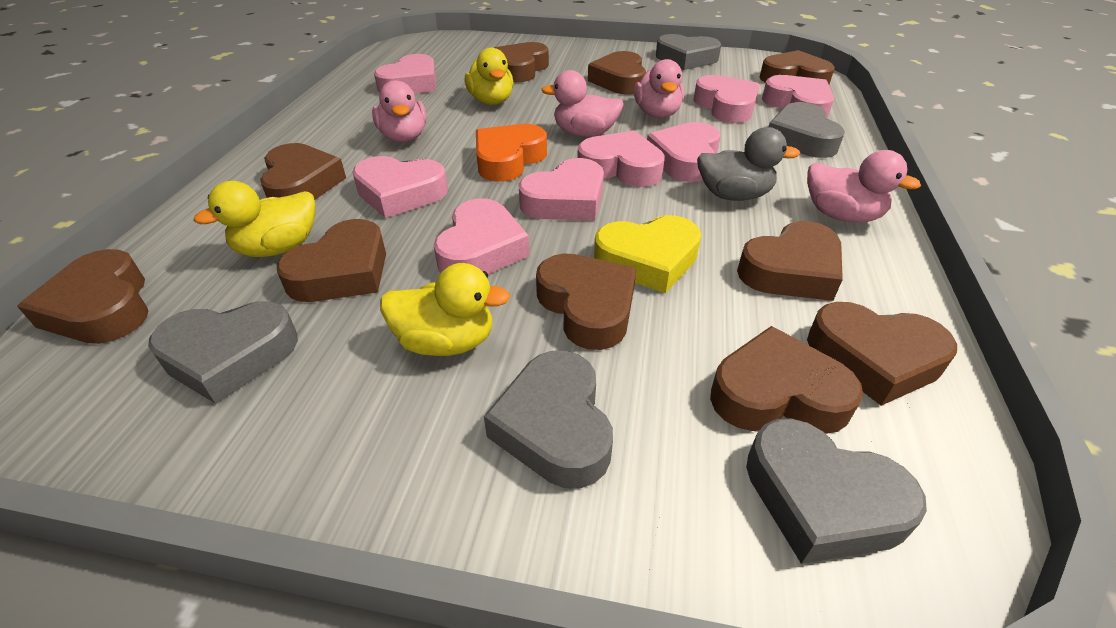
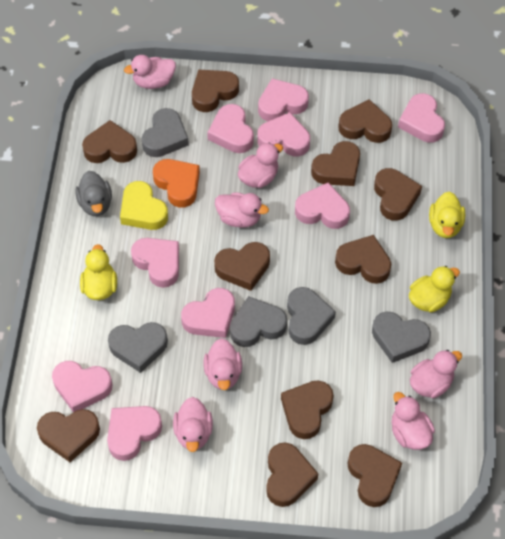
brown heart: 10 -> 11
pink duck: 4 -> 7
pink heart: 8 -> 9

